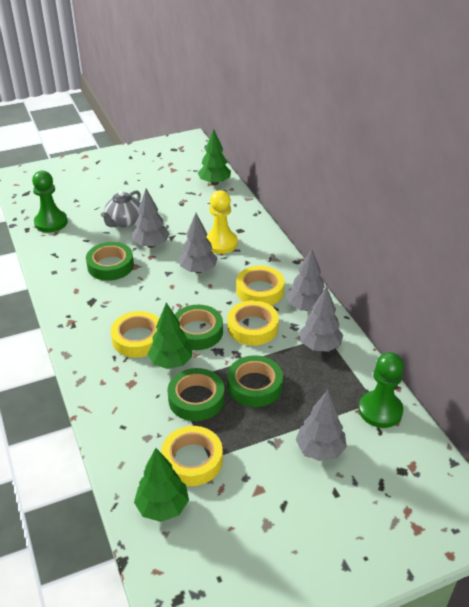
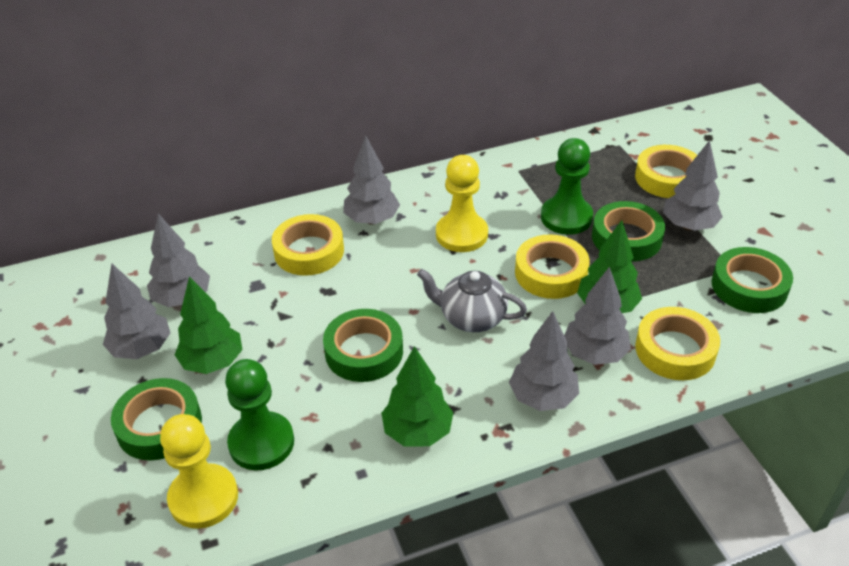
grey tree: 5 -> 6
yellow pawn: 1 -> 2

